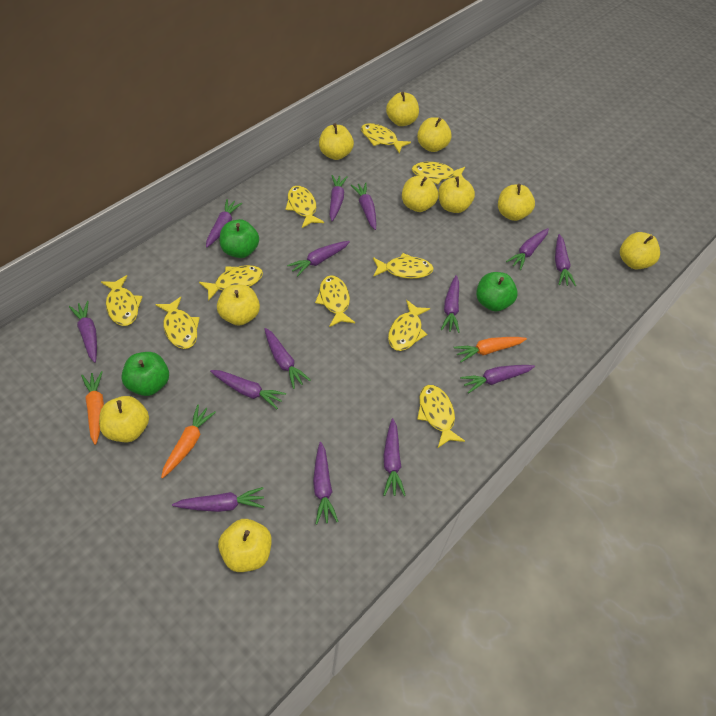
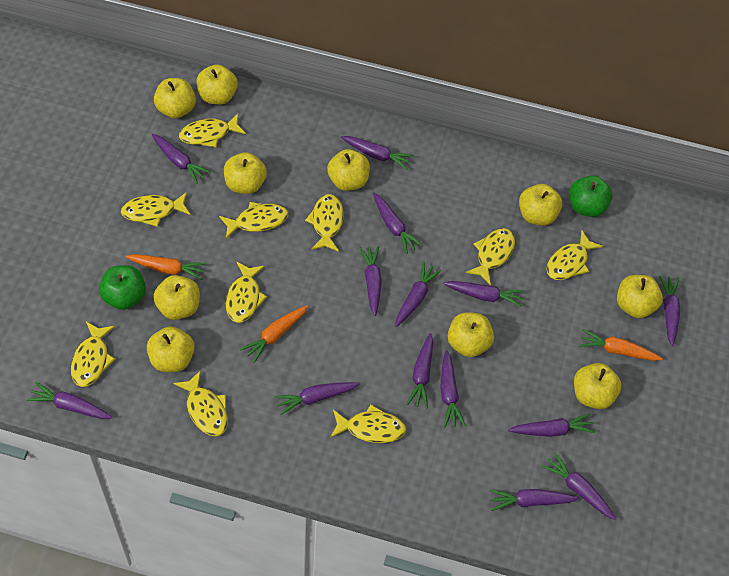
green apple: 3 -> 2

